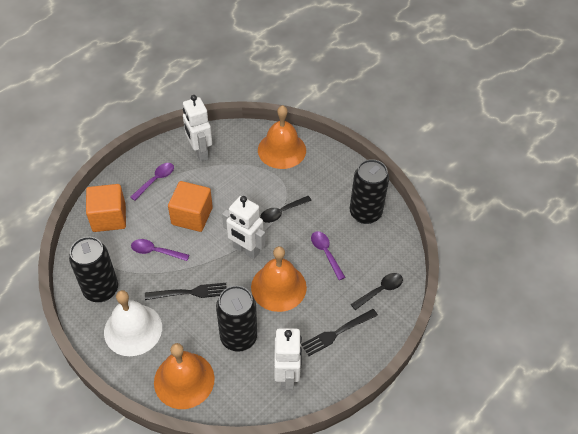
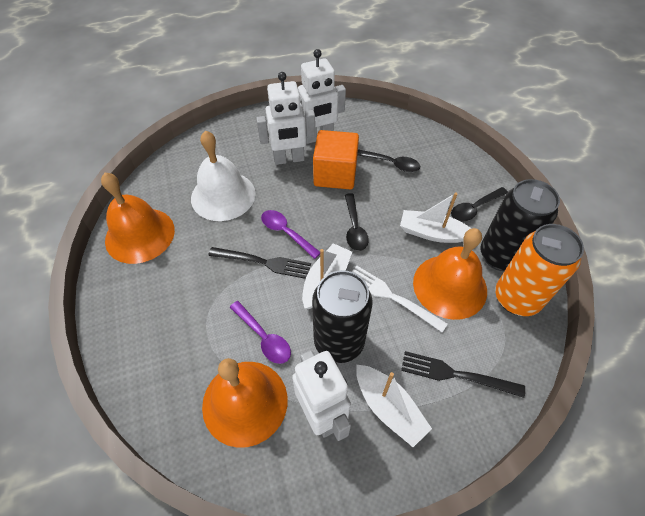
black can: 3 -> 2
black spoon: 2 -> 3
orange can: 0 -> 1
orange cube: 2 -> 1
purple spoon: 3 -> 2
white boat: 0 -> 3
white fork: 0 -> 1

